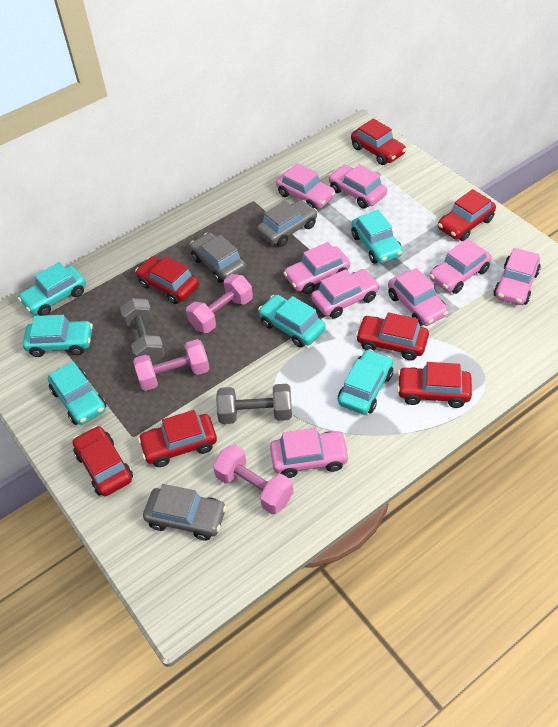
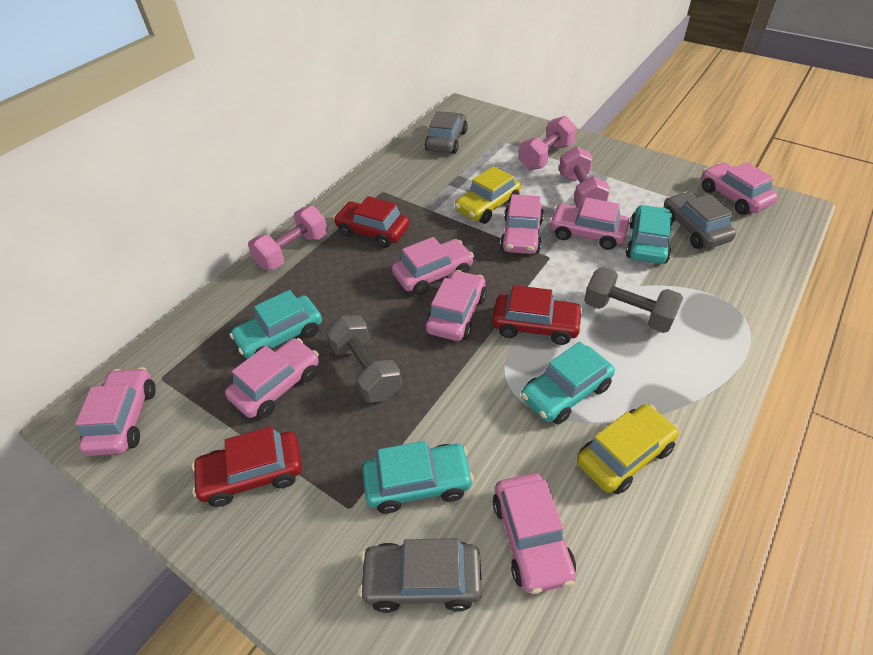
red car: 7 -> 3
turquoise car: 6 -> 4
yellow car: 0 -> 2

